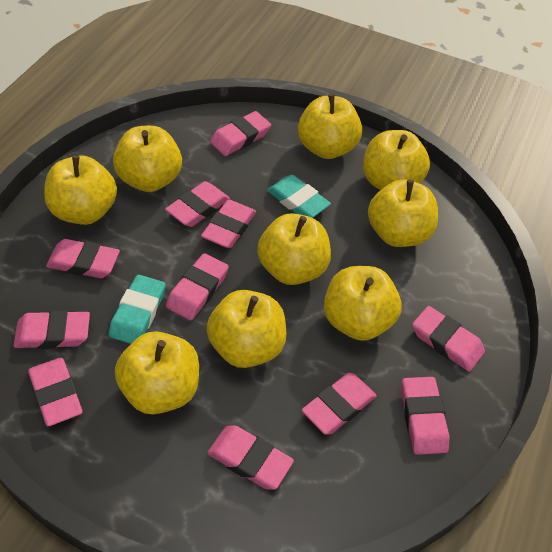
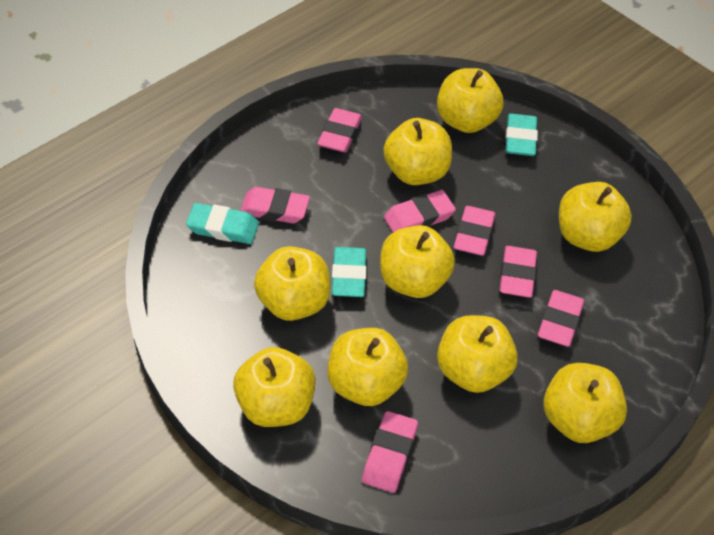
pink eraser: 11 -> 7
turquoise eraser: 2 -> 3

